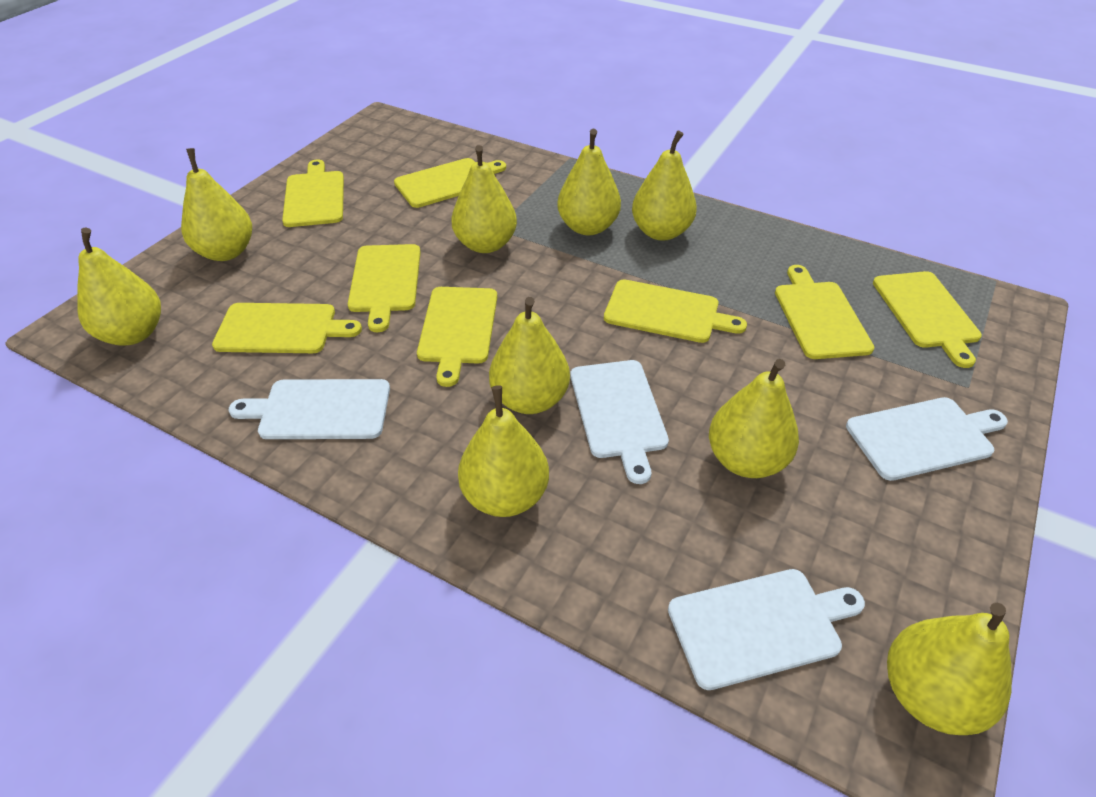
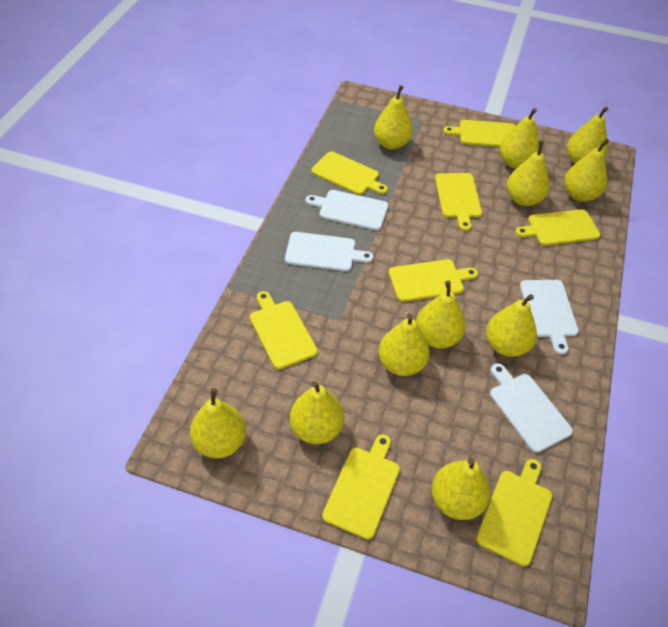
yellow pear: 9 -> 11

